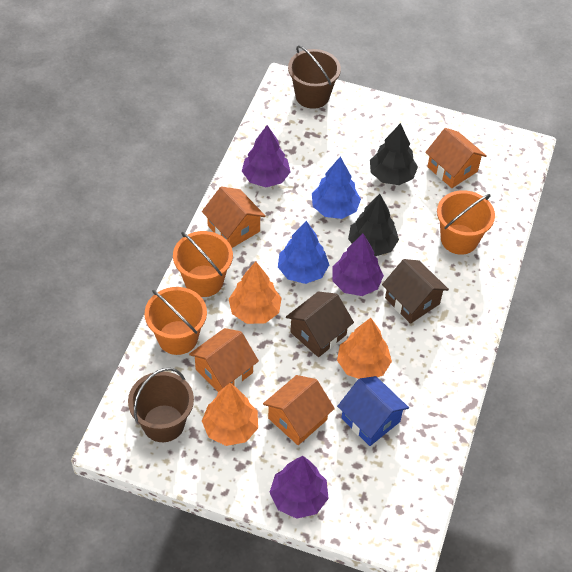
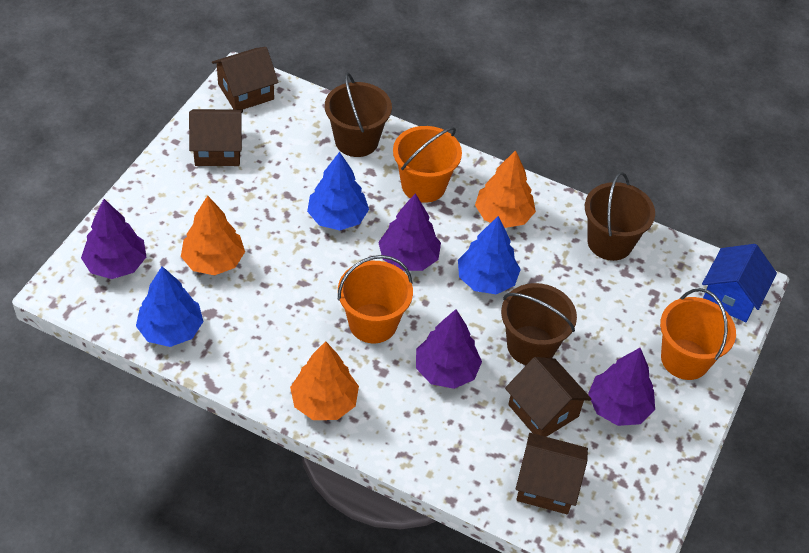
black tree: 2 -> 0
blue tree: 2 -> 3
brown bucket: 2 -> 3
brown house: 2 -> 4
orange house: 4 -> 0
purple tree: 3 -> 4

